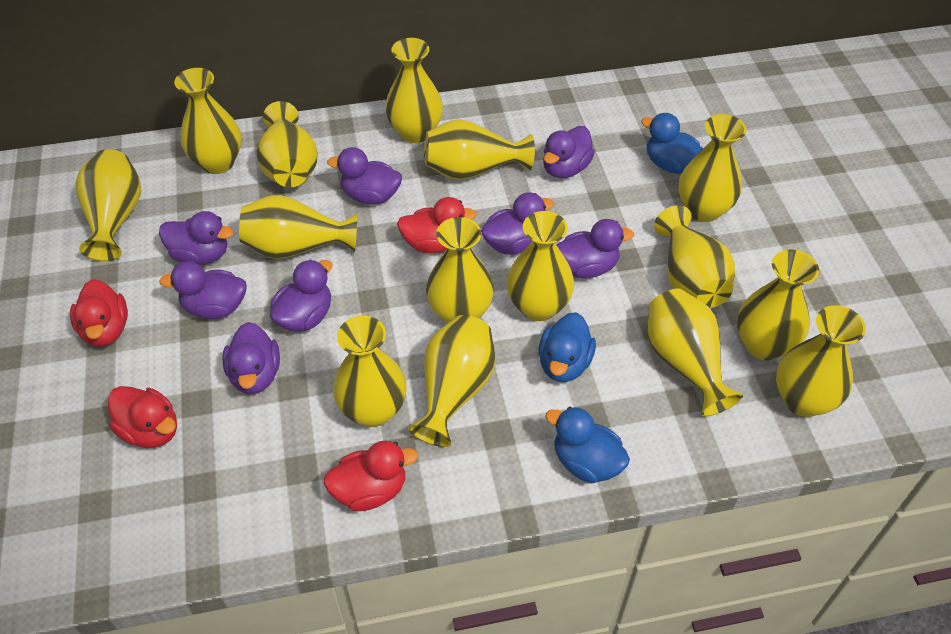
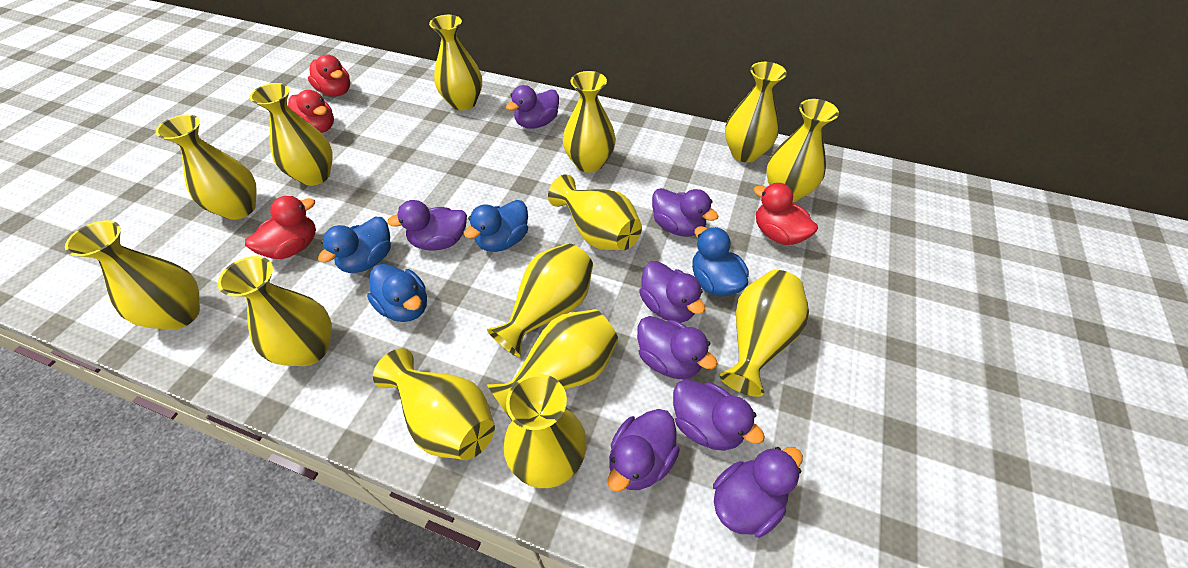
blue duck: 3 -> 4
yellow vase: 15 -> 14

